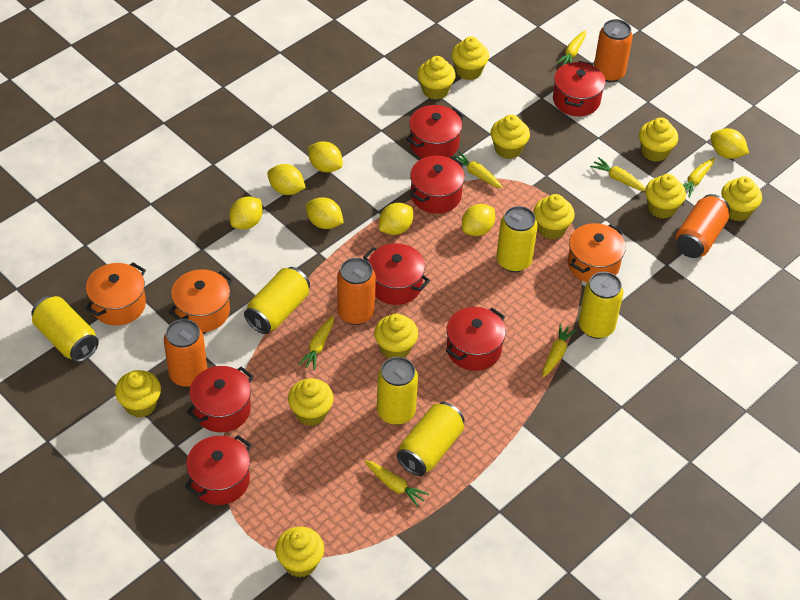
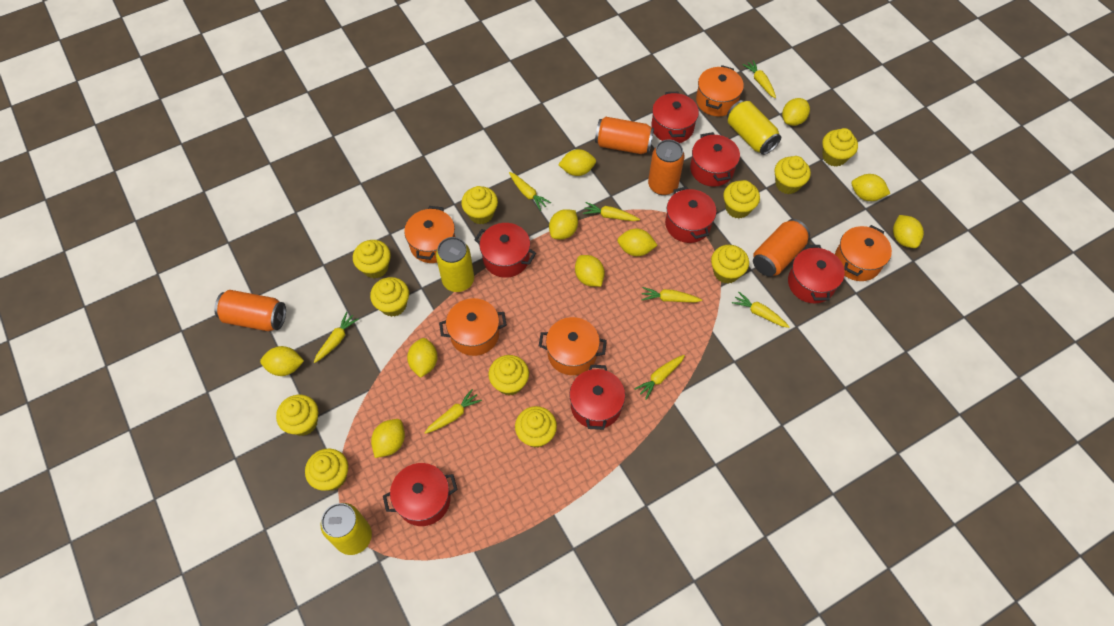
orange pot: 3 -> 5
yellow can: 6 -> 3
yellow carrot: 7 -> 8
yellow lemon: 7 -> 10

